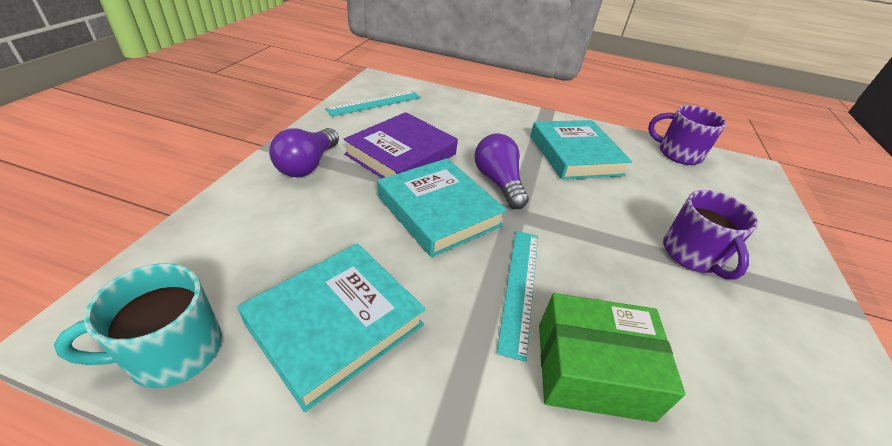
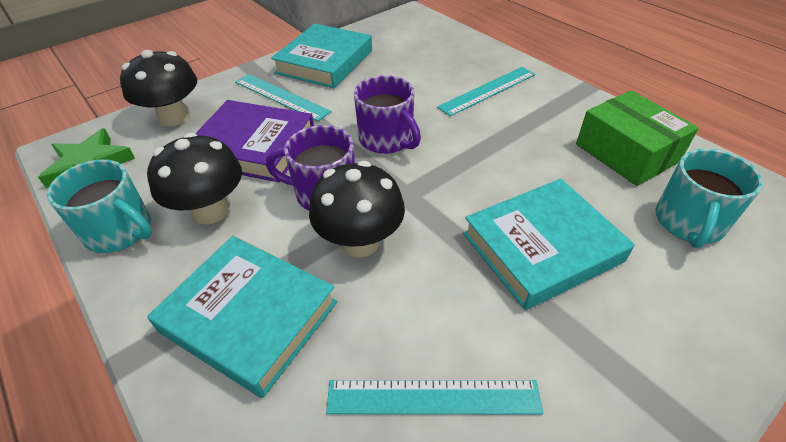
black mushroom: 0 -> 3
green star: 0 -> 1
purple light bulb: 2 -> 0
turquoise mug: 1 -> 2
turquoise ruler: 2 -> 3

